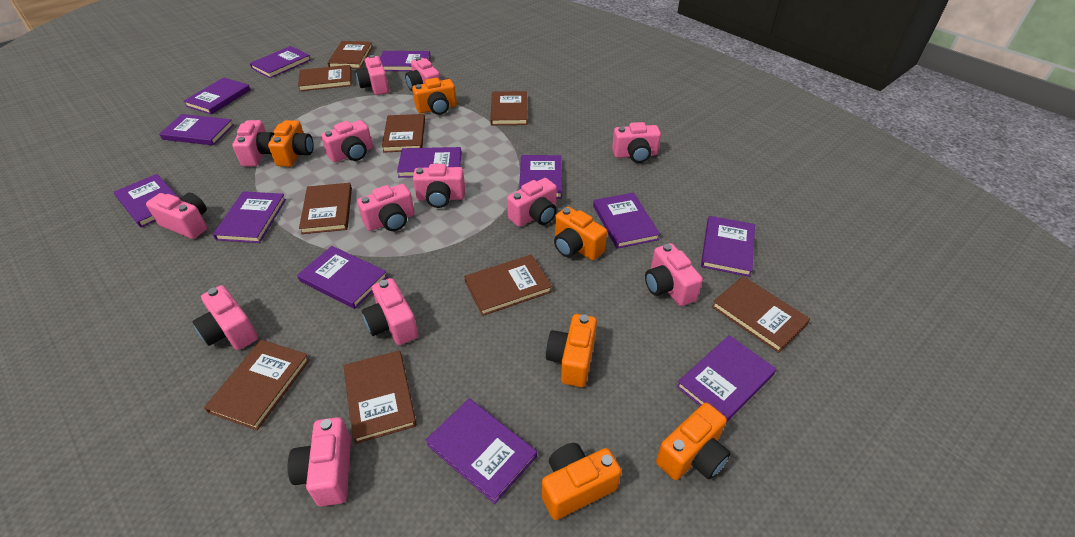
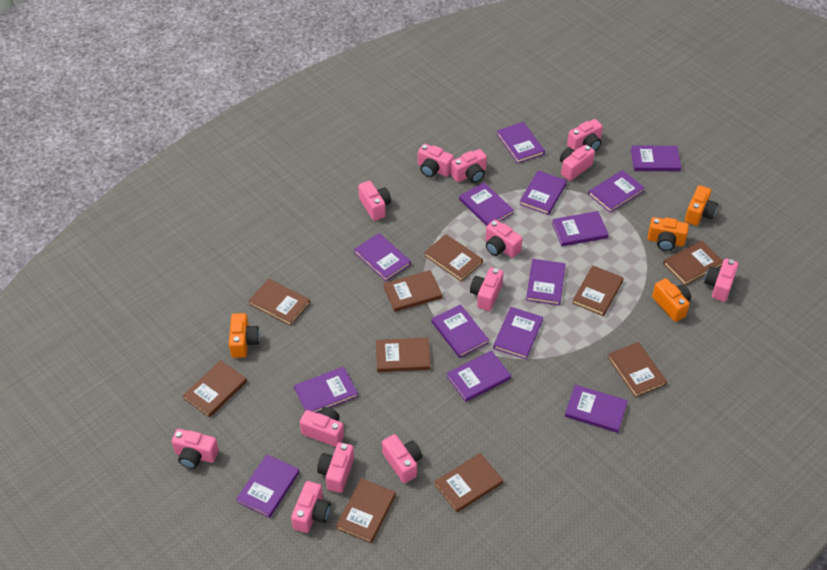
brown book: 9 -> 10
orange camera: 6 -> 4
purple book: 13 -> 14

